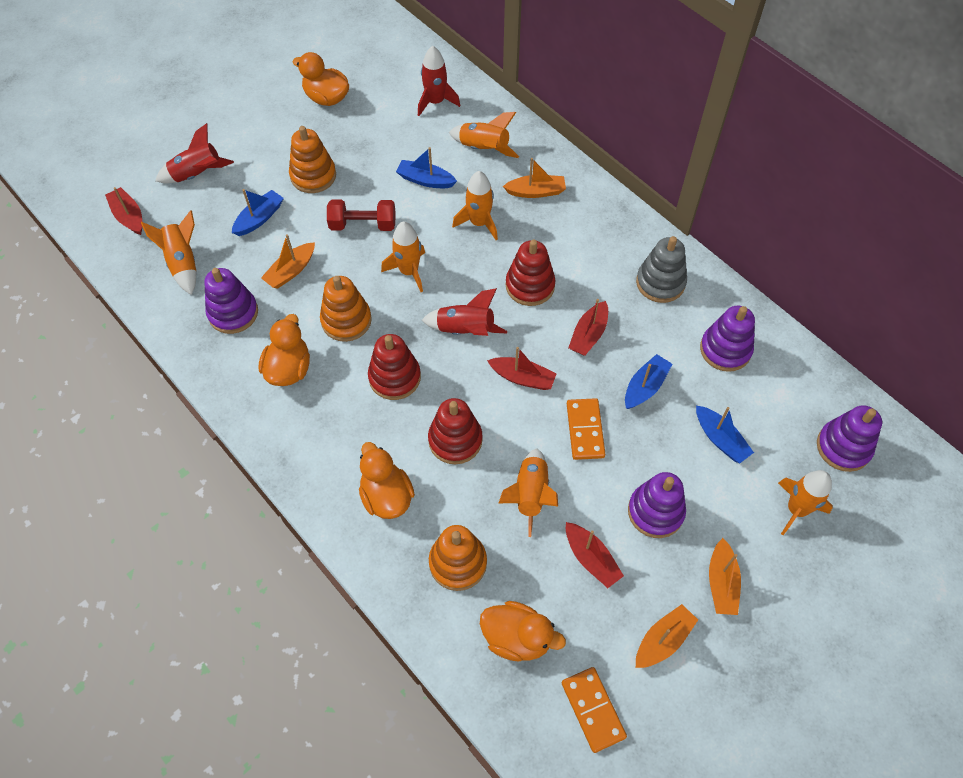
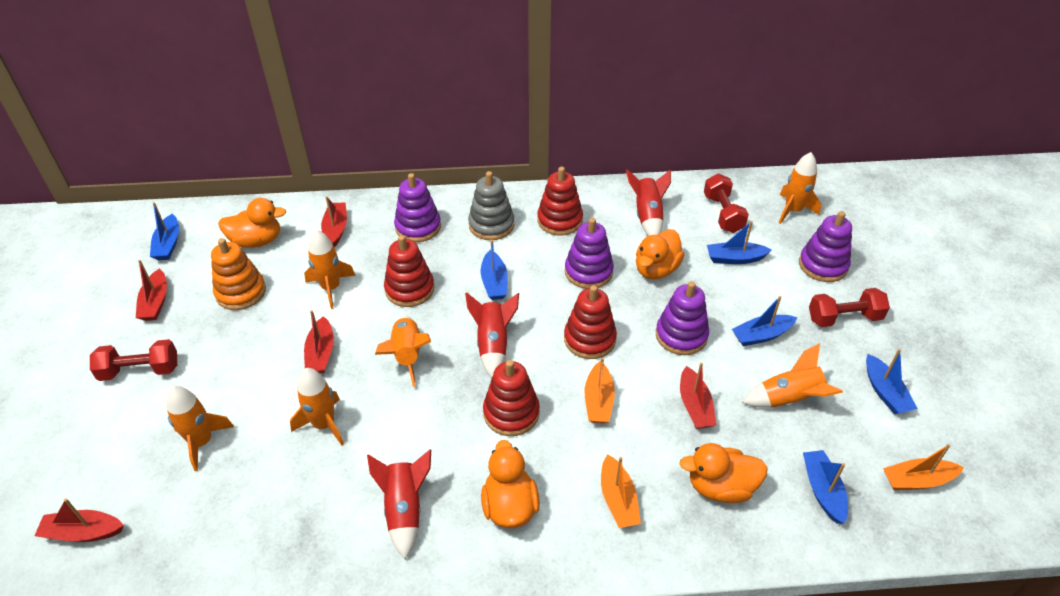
blue boat: 4 -> 6
orange boat: 4 -> 3
orange domino: 2 -> 0
orange stacking toy: 3 -> 1
red boat: 4 -> 5
red dumbbell: 1 -> 3
red stacking toy: 3 -> 4

